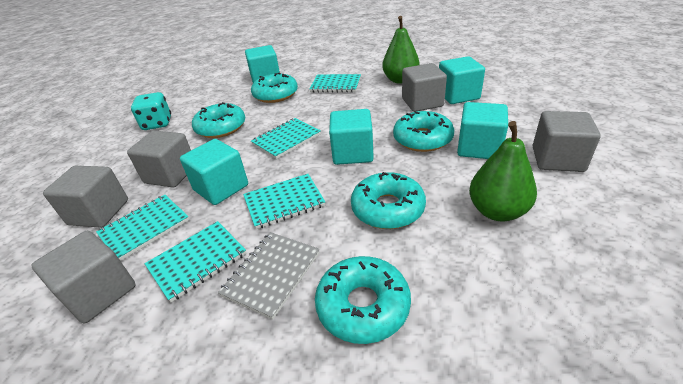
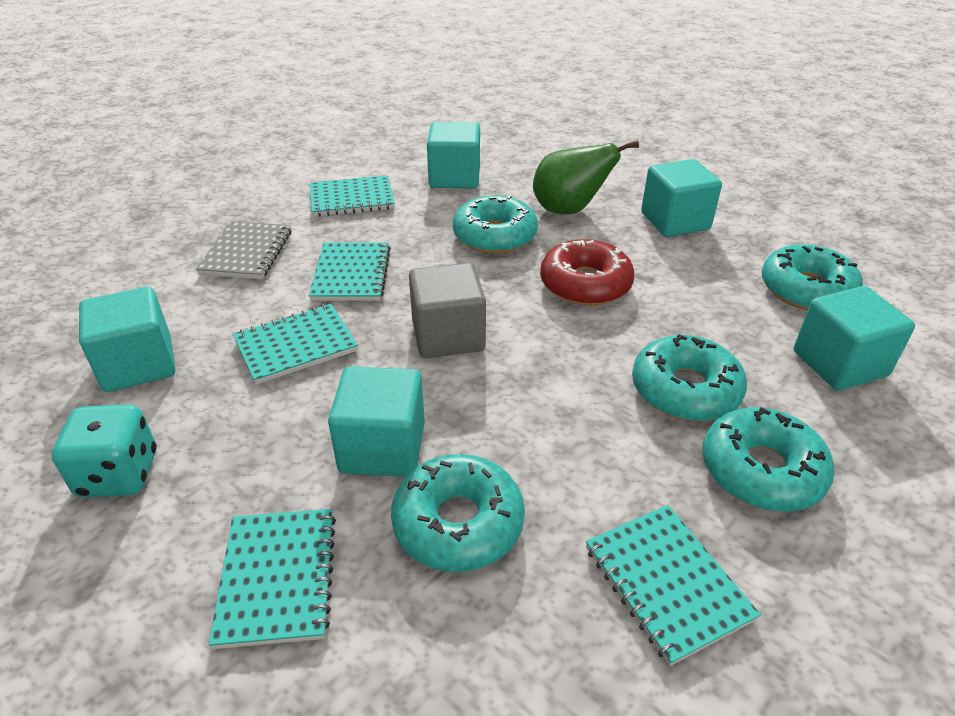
green pear: 2 -> 1
grey cube: 5 -> 1
red donut: 0 -> 1

